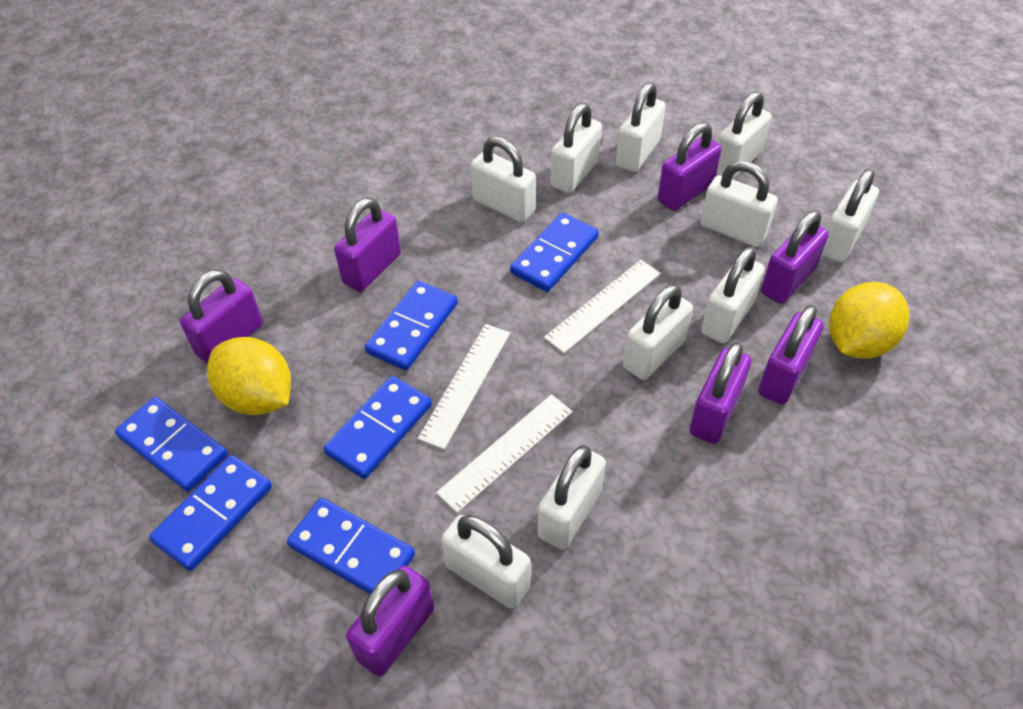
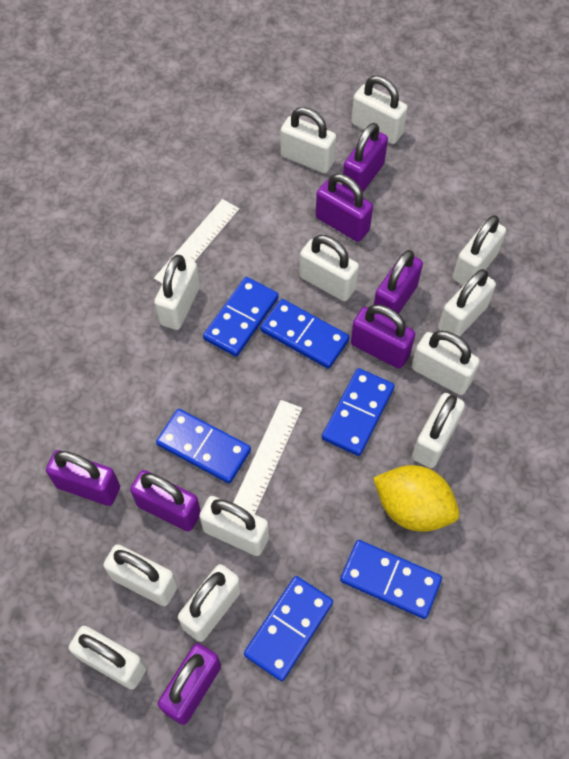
white padlock: 10 -> 12
white ruler: 3 -> 2
yellow lemon: 2 -> 1

